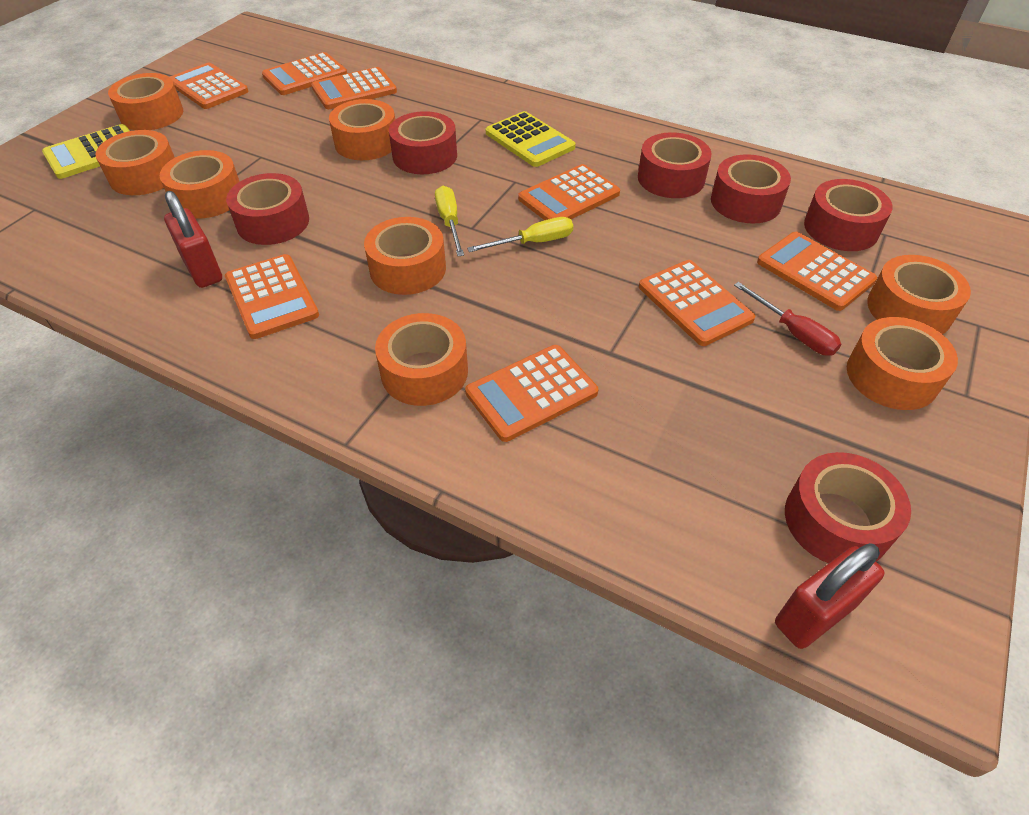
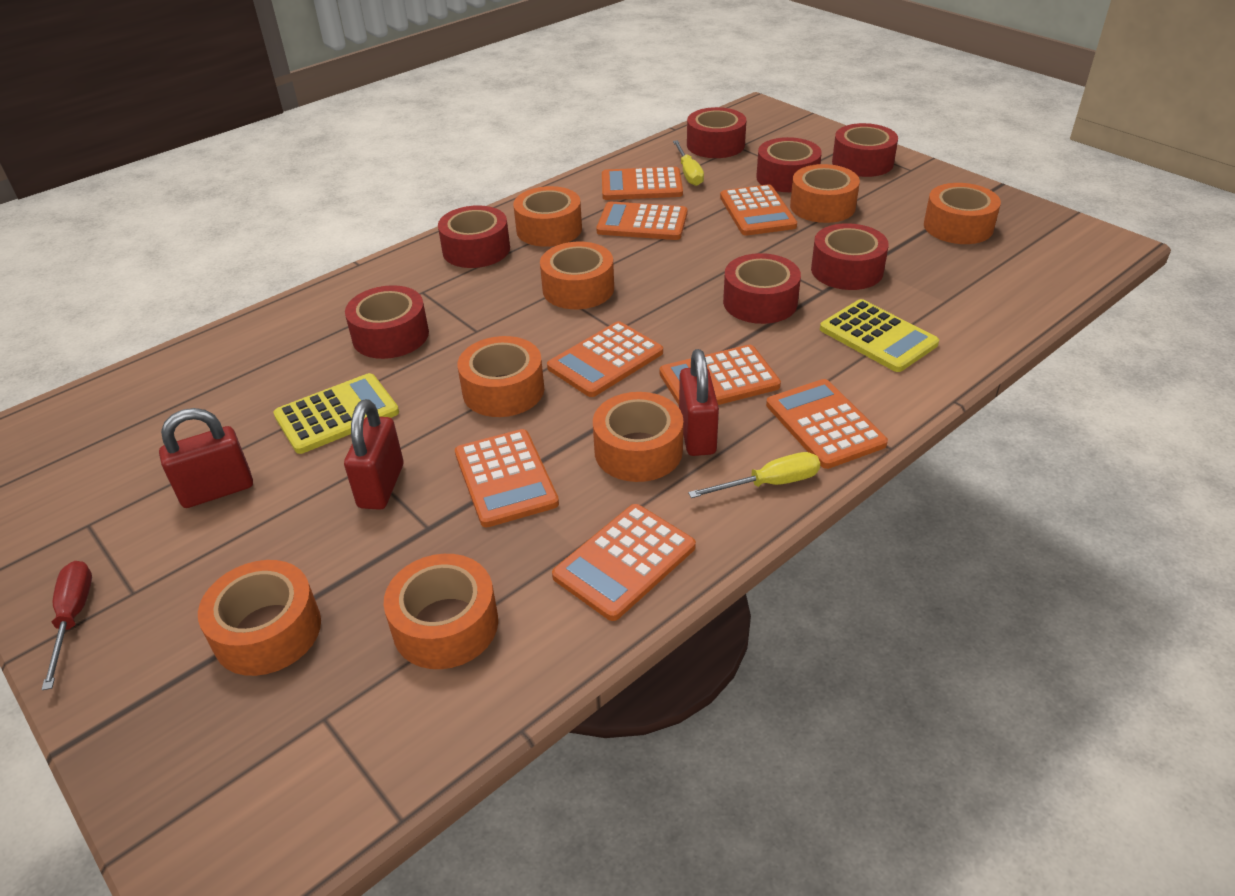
red padlock: 2 -> 3
red tape: 6 -> 7

